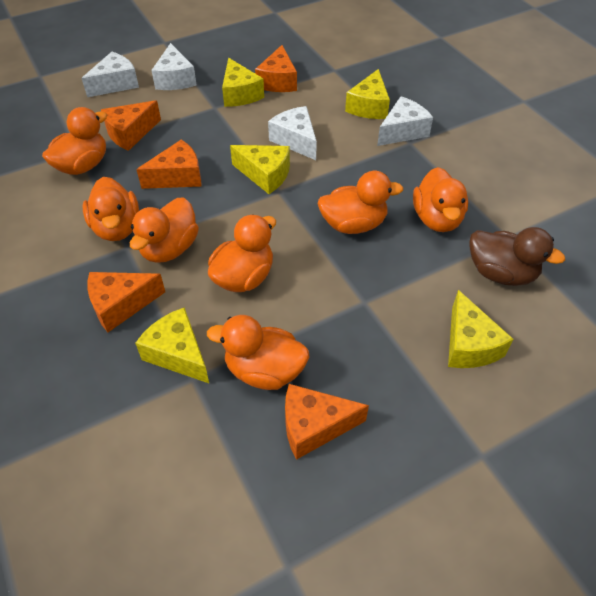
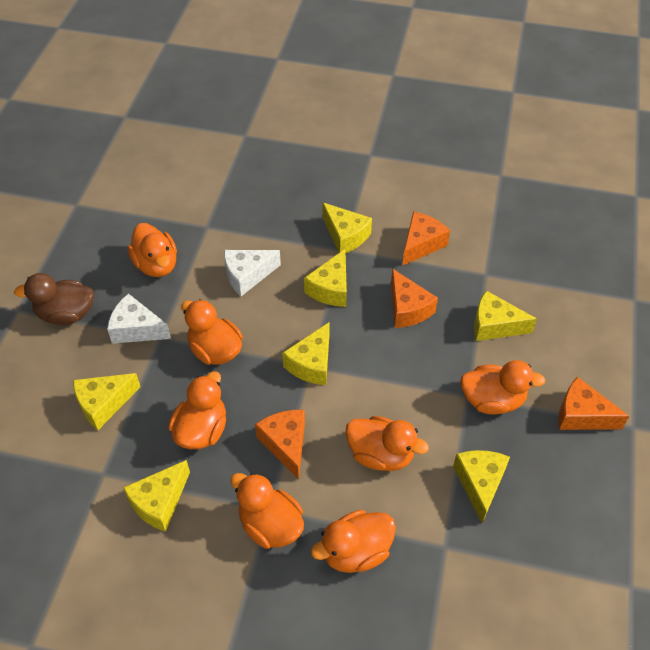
orange cheese: 5 -> 4
white cheese: 4 -> 2
yellow cheese: 5 -> 7

